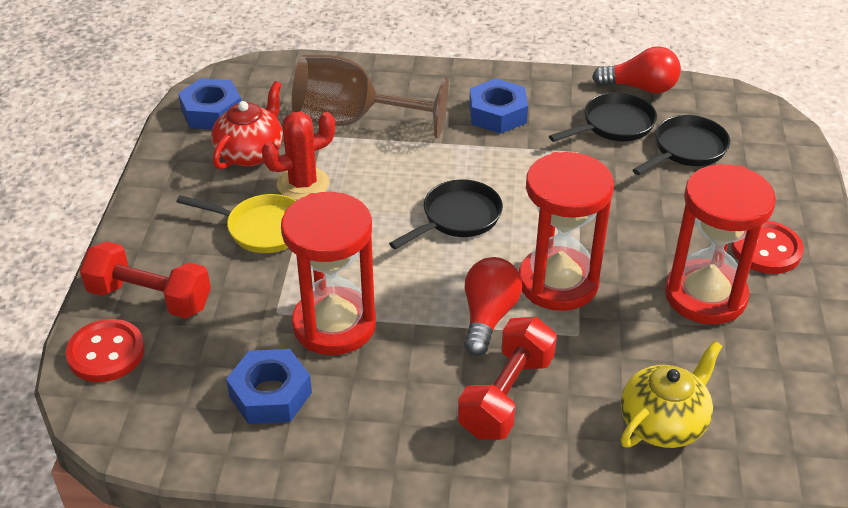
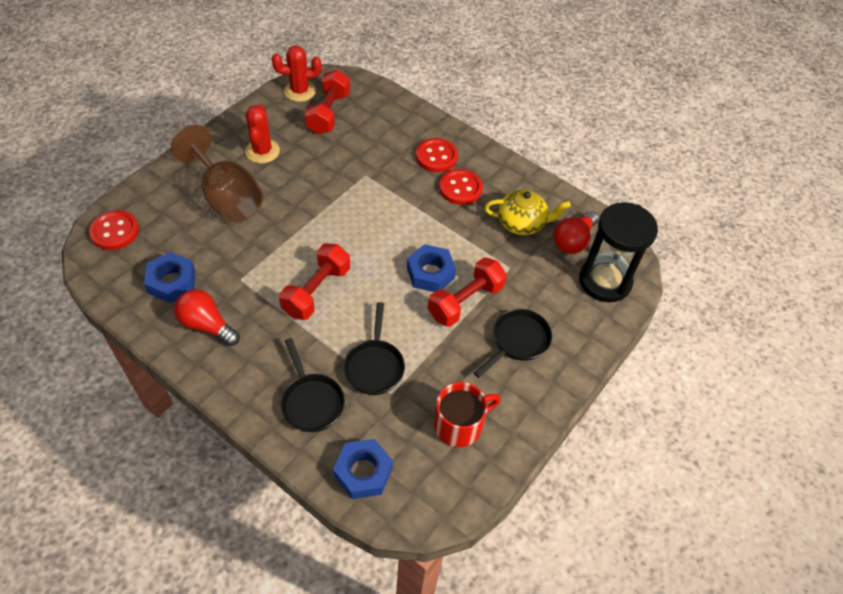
black hourglass: 0 -> 1
red button: 2 -> 3
red cactus: 1 -> 2
red dumbbell: 2 -> 3
red hourglass: 3 -> 0
red mug: 0 -> 1
red teapot: 1 -> 0
yellow pan: 1 -> 0

